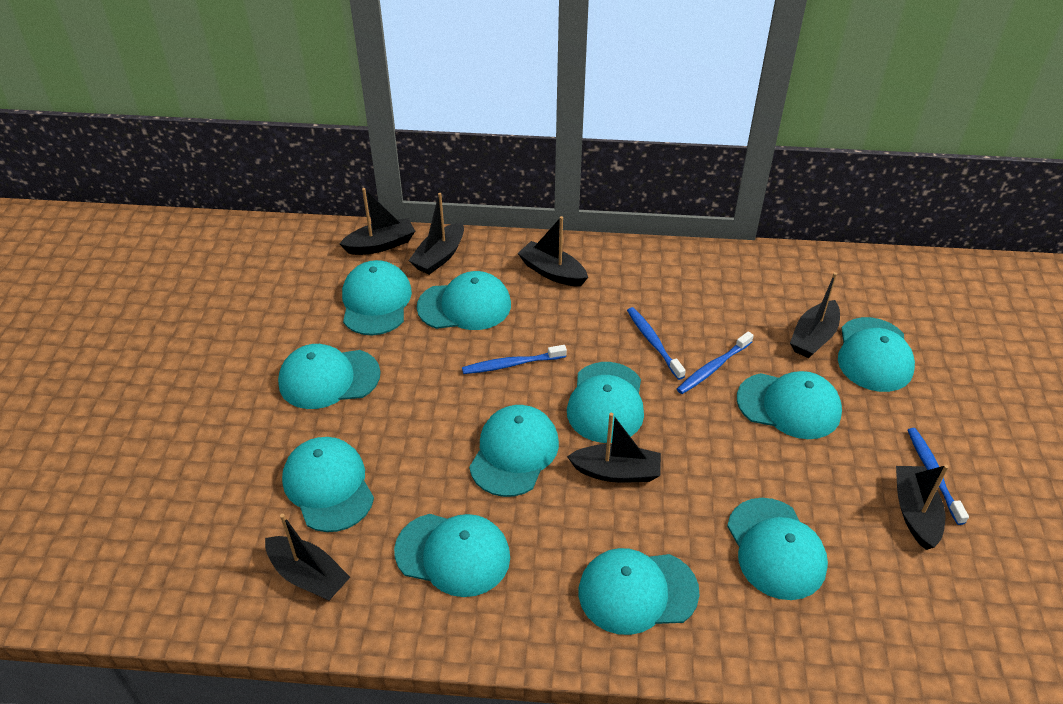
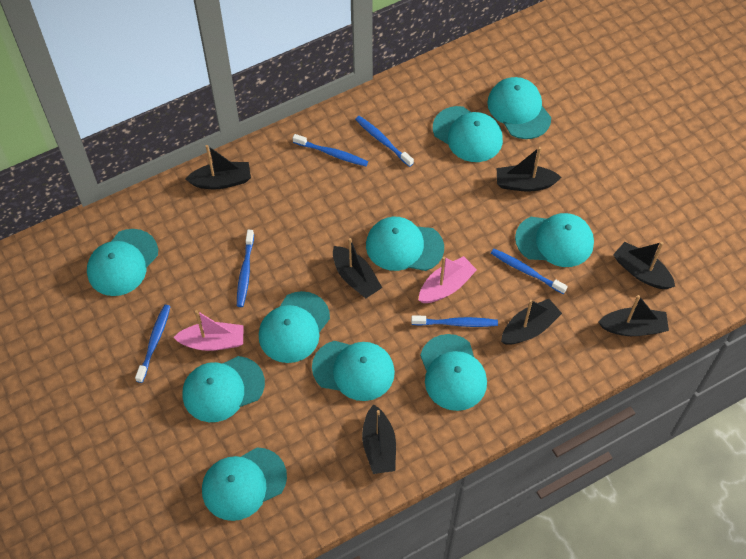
blue toothbrush: 4 -> 6
pink boat: 0 -> 2
turquoise cap: 11 -> 10

